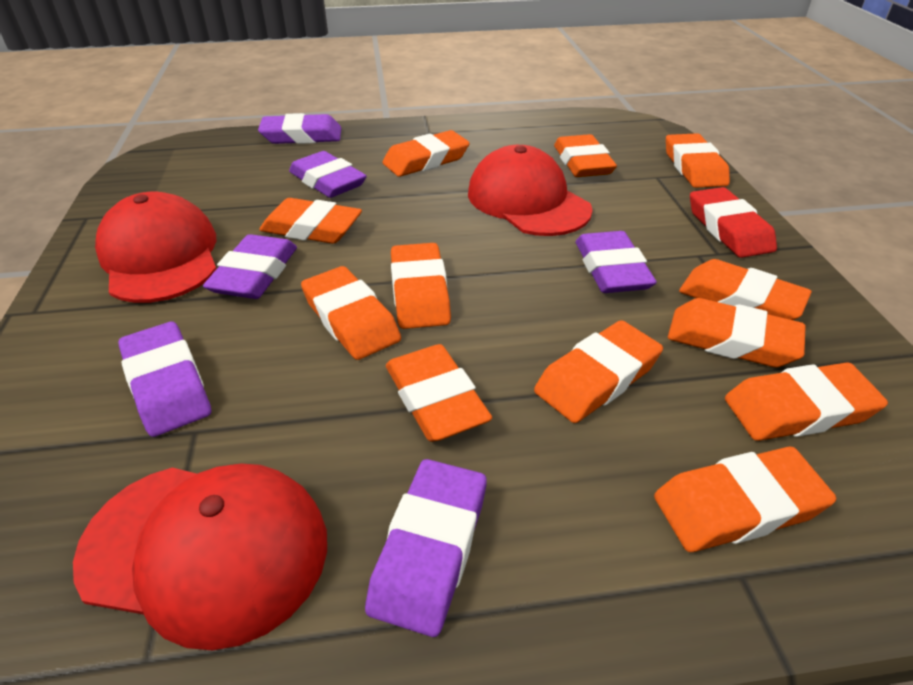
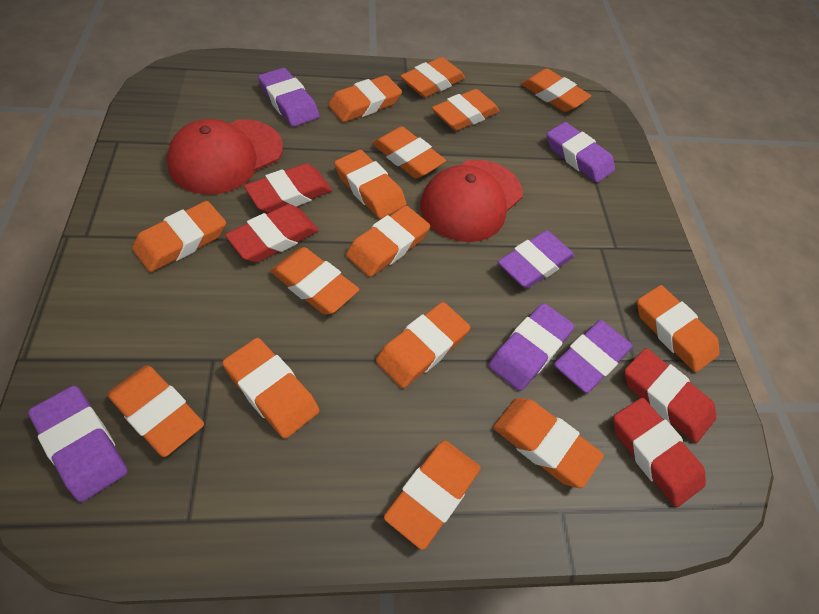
orange eraser: 12 -> 15
red cap: 3 -> 2
red eraser: 1 -> 4

